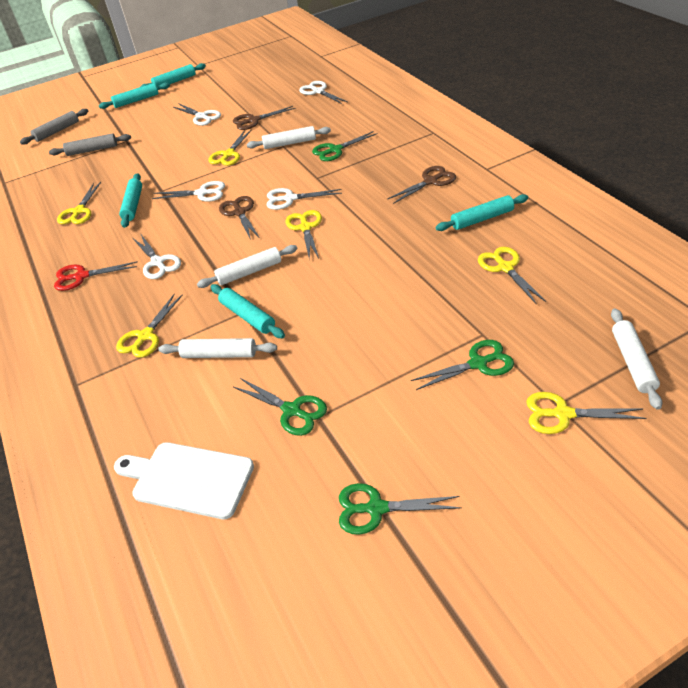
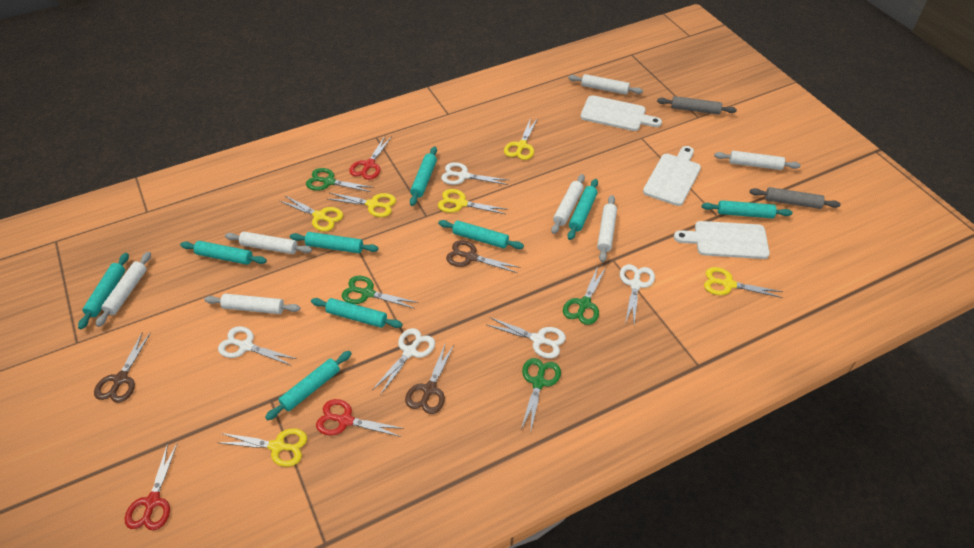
red scissors: 1 -> 3
turquoise rolling pin: 5 -> 9
white cutting board: 1 -> 3
white rolling pin: 4 -> 7

